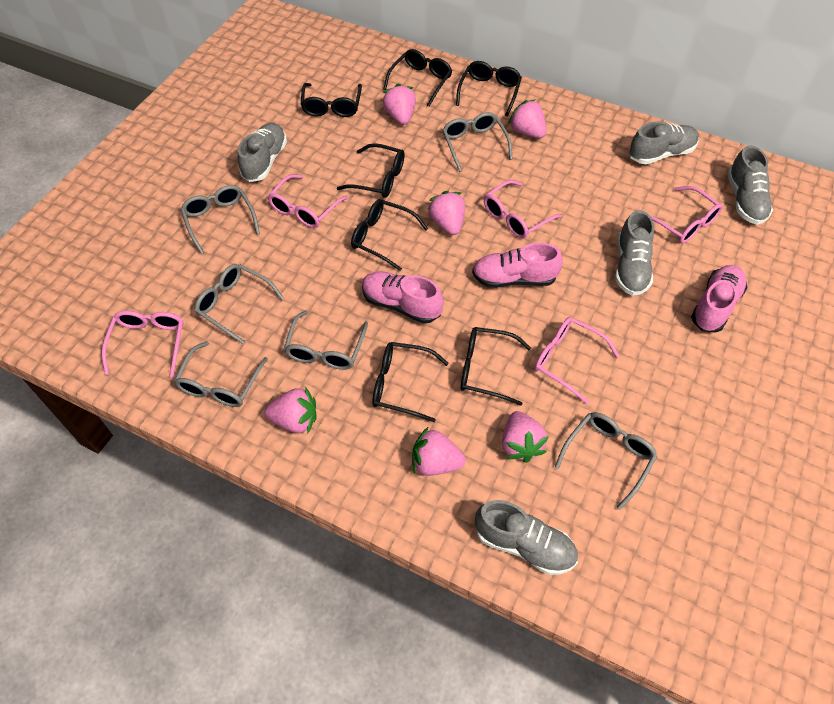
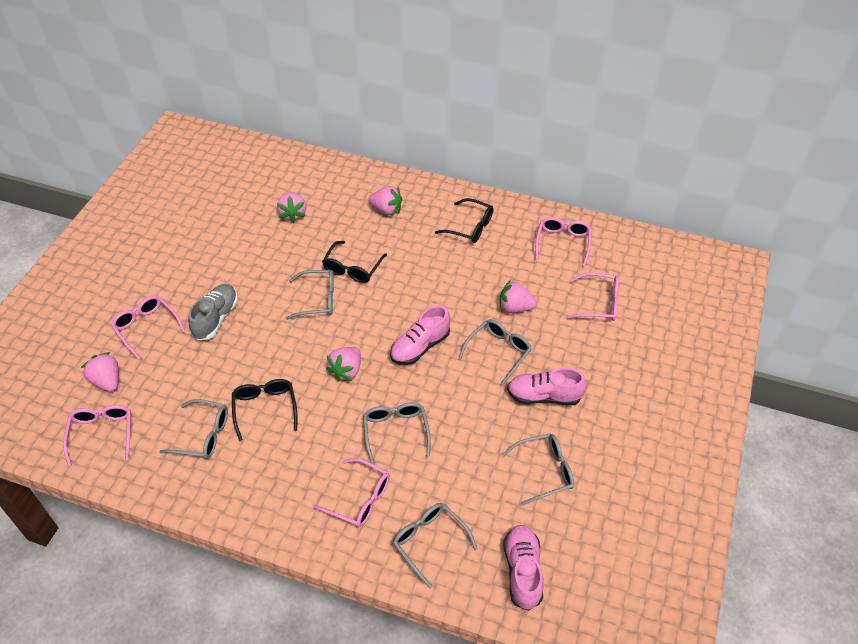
black glasses: 7 -> 3
grey shoe: 5 -> 1
pink strawberry: 6 -> 5

